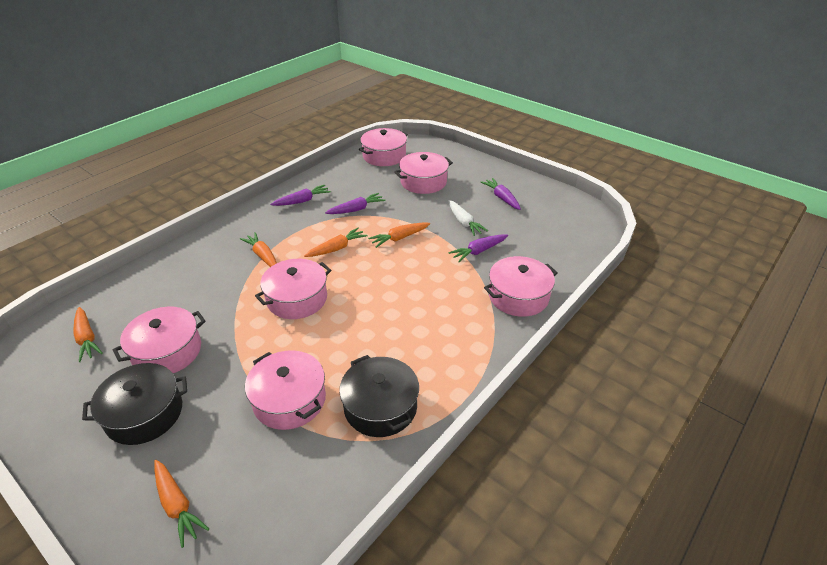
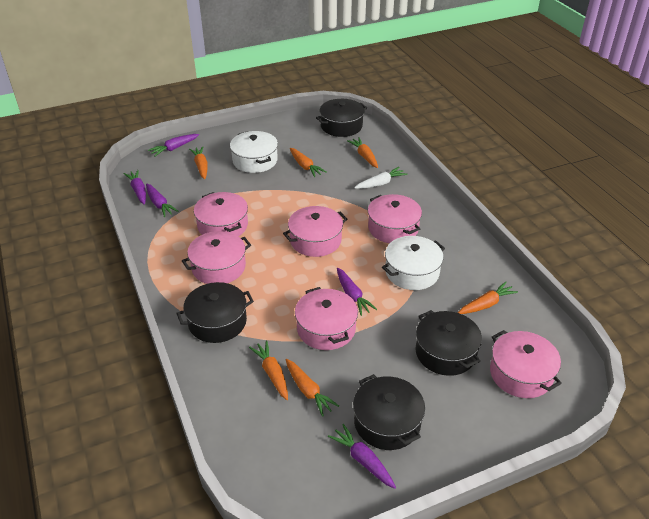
black pot: 2 -> 4
orange carrot: 5 -> 6
purple carrot: 4 -> 5
white pot: 0 -> 2

